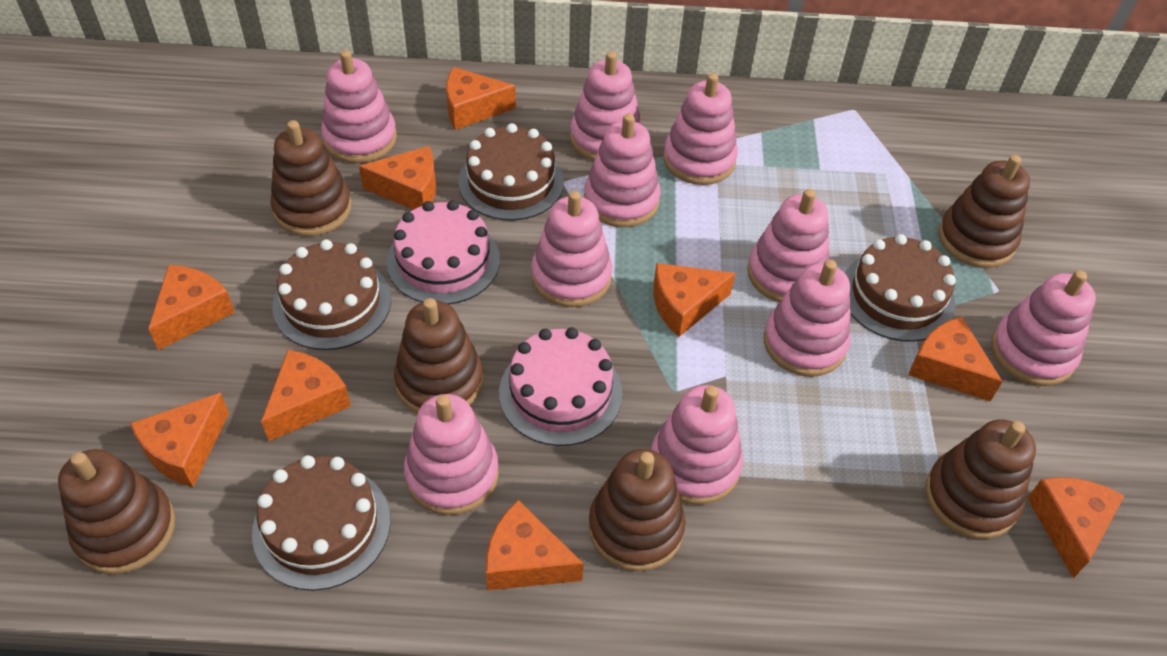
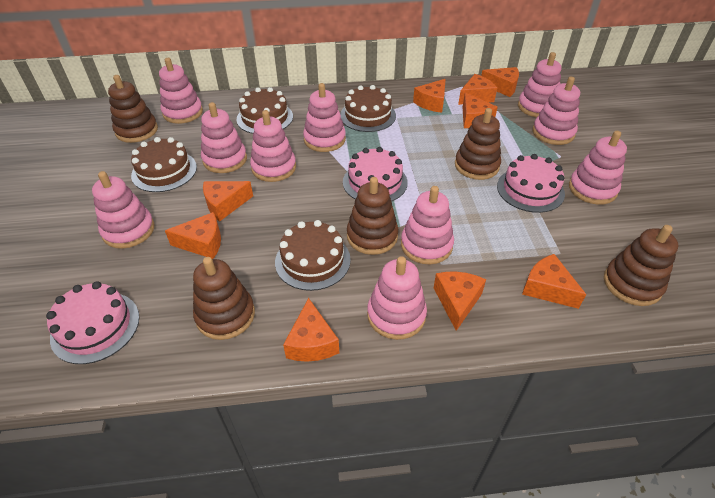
brown stacking toy: 6 -> 5
pink cake: 2 -> 3

